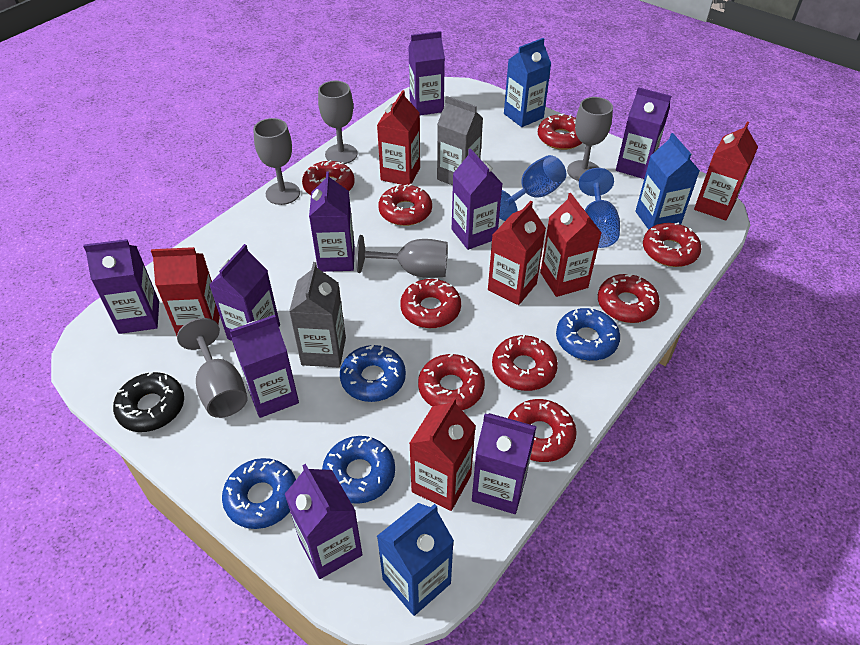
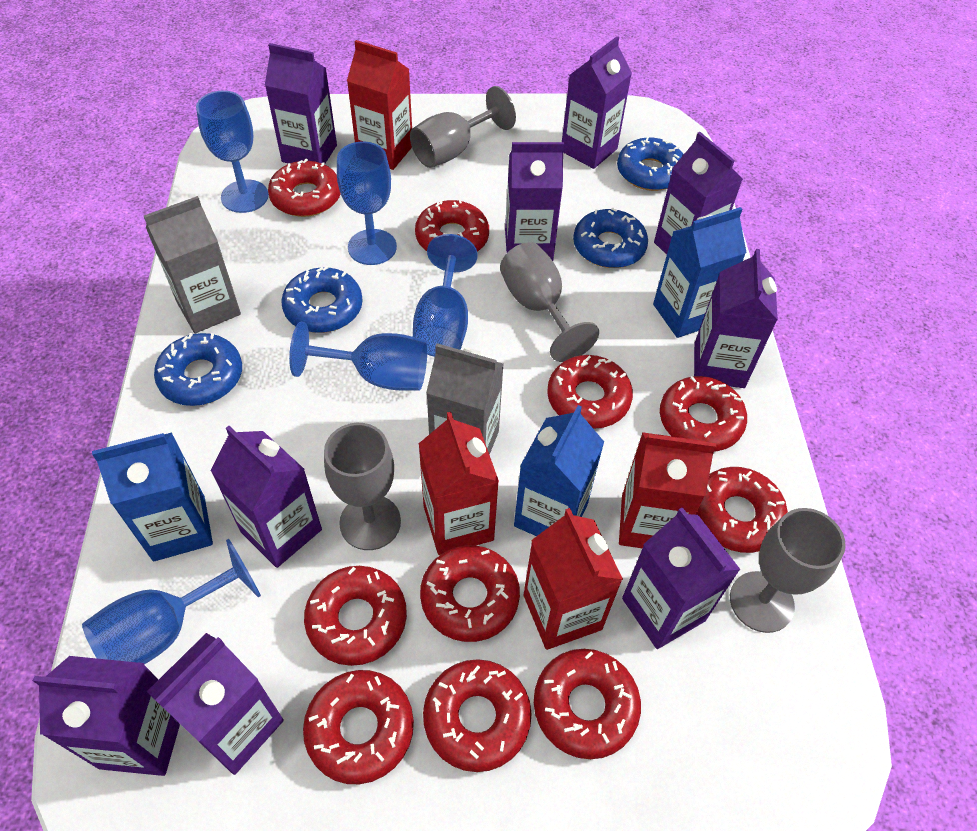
black donut: 1 -> 0
blue goblet: 2 -> 5
grey goblet: 5 -> 4
red carton: 6 -> 4
red donut: 9 -> 10

